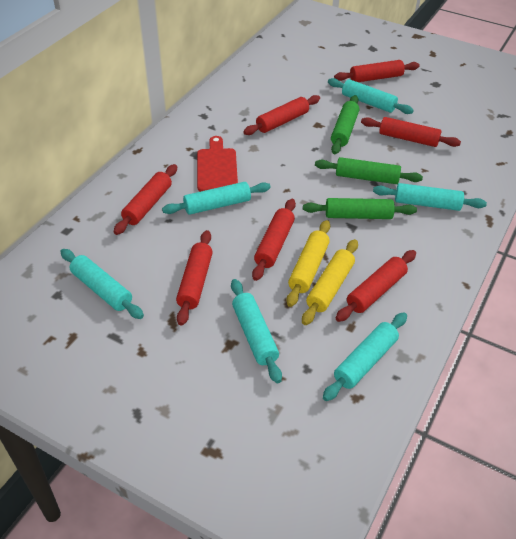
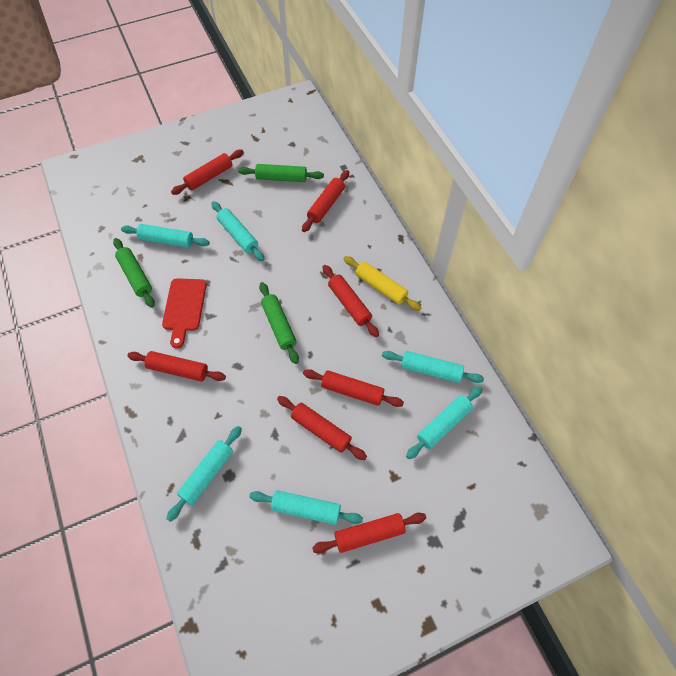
yellow rolling pin: 2 -> 1

